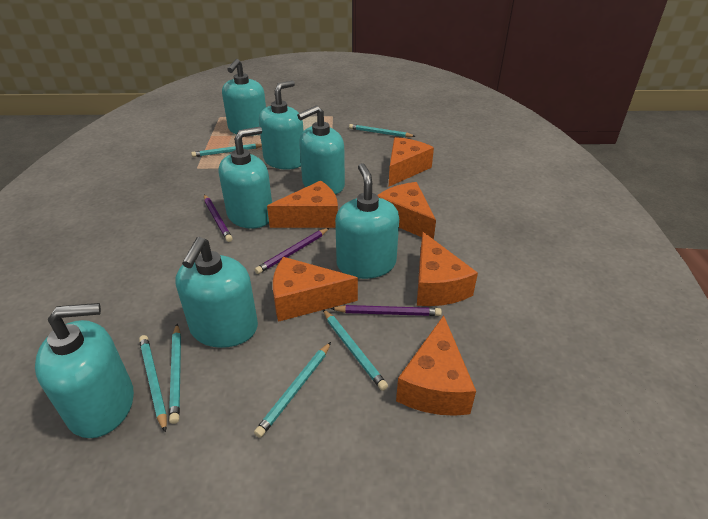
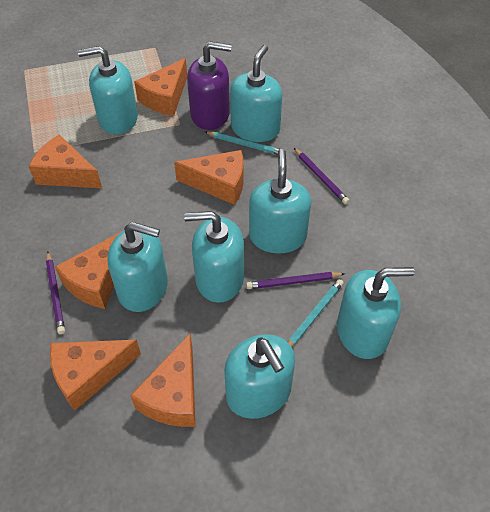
purple soap dispenser: 0 -> 1
turquoise pencil: 6 -> 2

